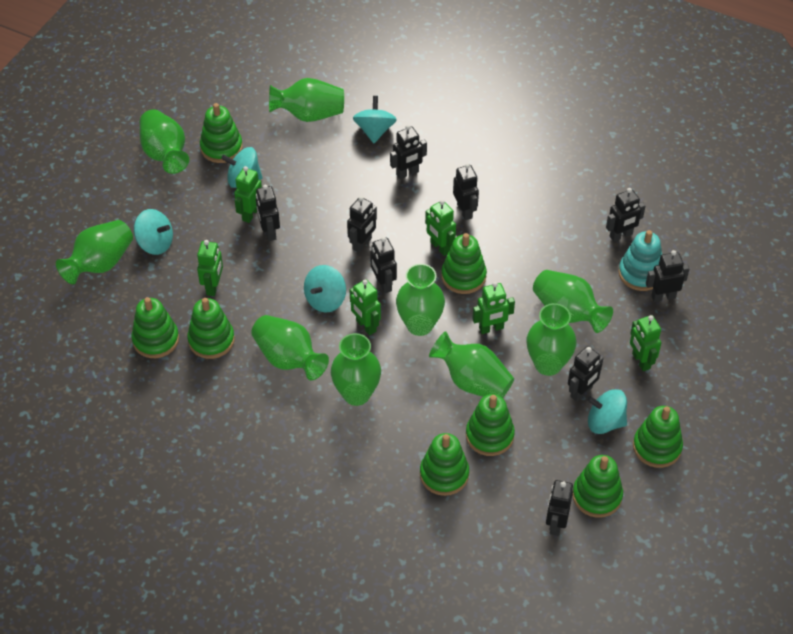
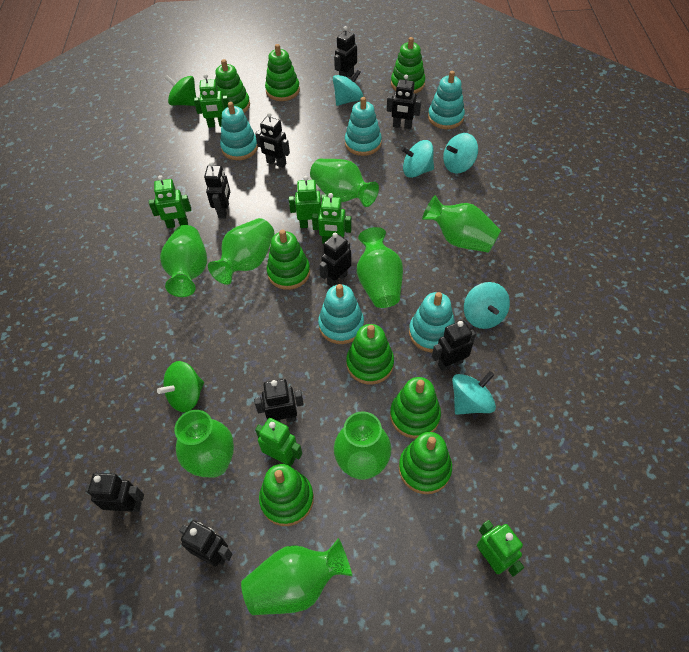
green spinning top: 0 -> 2
green vase: 9 -> 8
turquoise stacking toy: 1 -> 5

